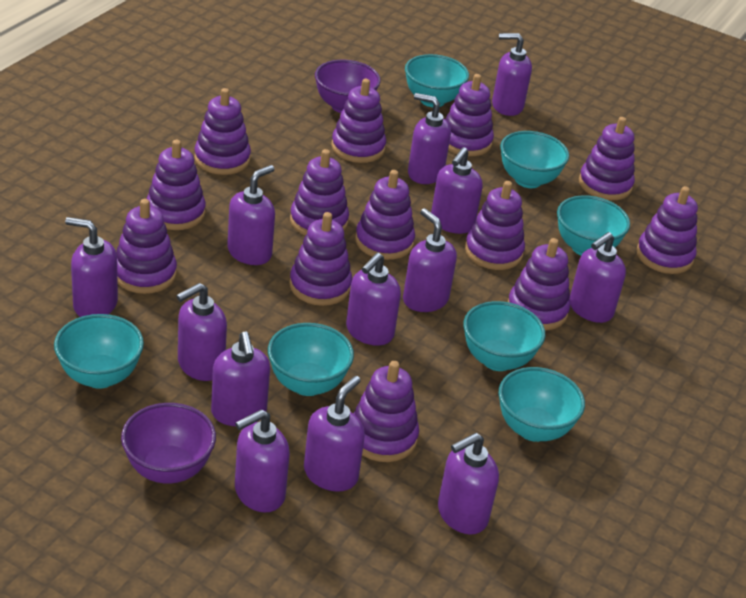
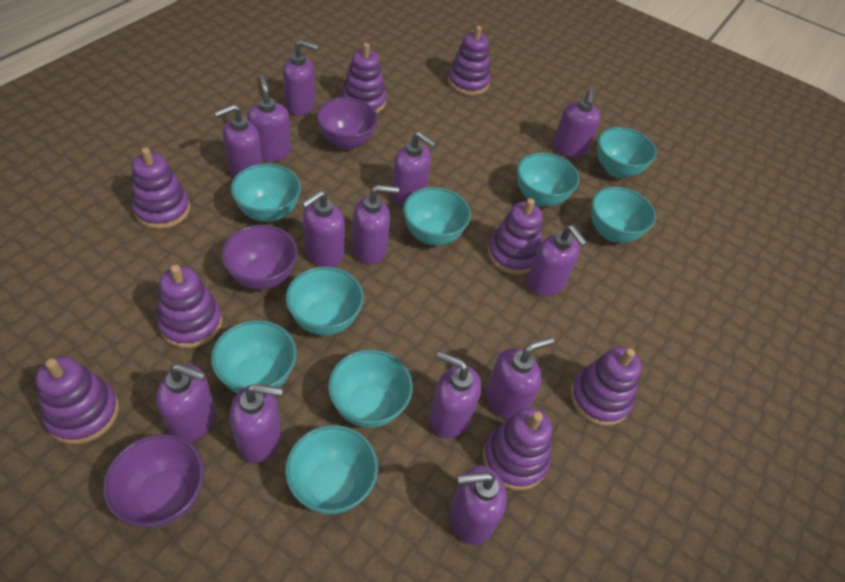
purple bowl: 2 -> 3
purple stacking toy: 13 -> 8
turquoise bowl: 7 -> 9

